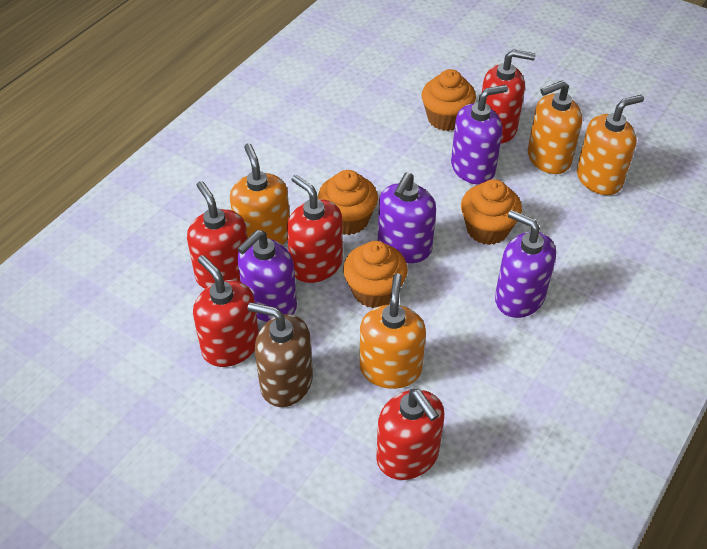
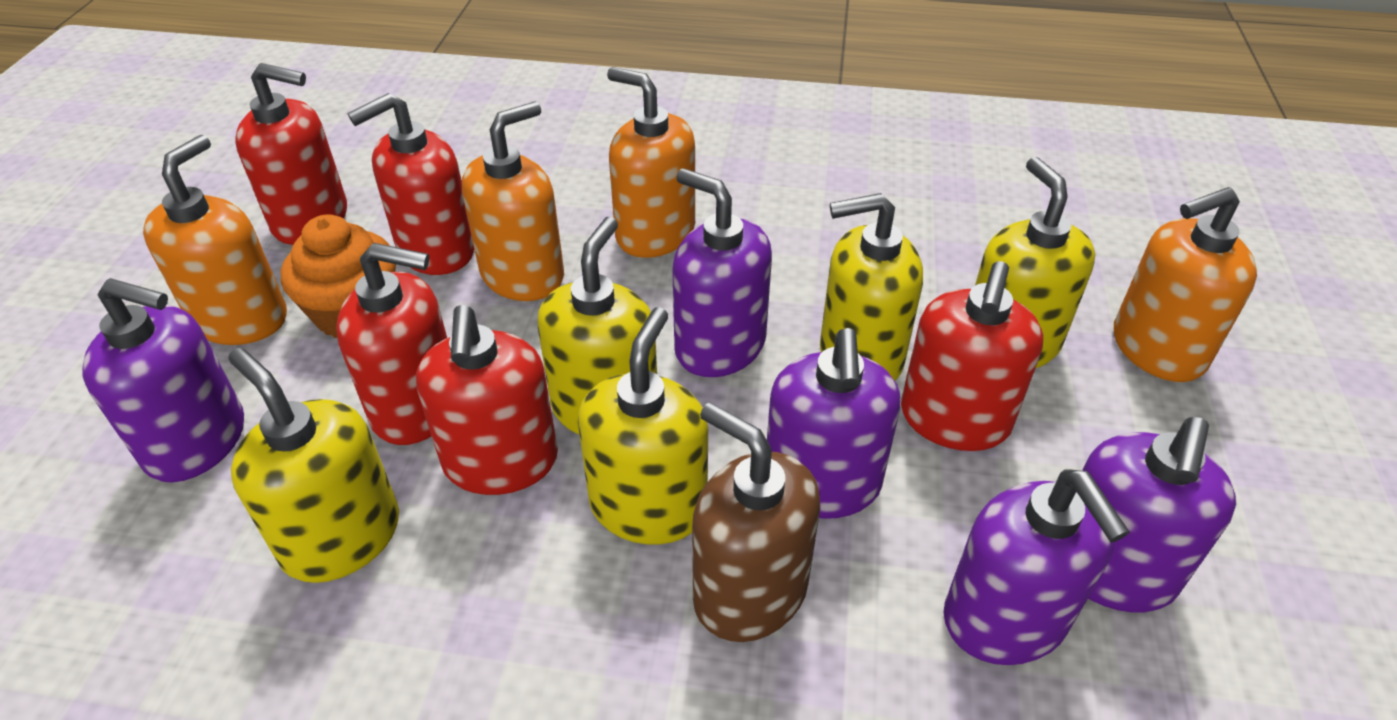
orange cupcake: 4 -> 1
purple soap dispenser: 4 -> 5
yellow soap dispenser: 0 -> 5

